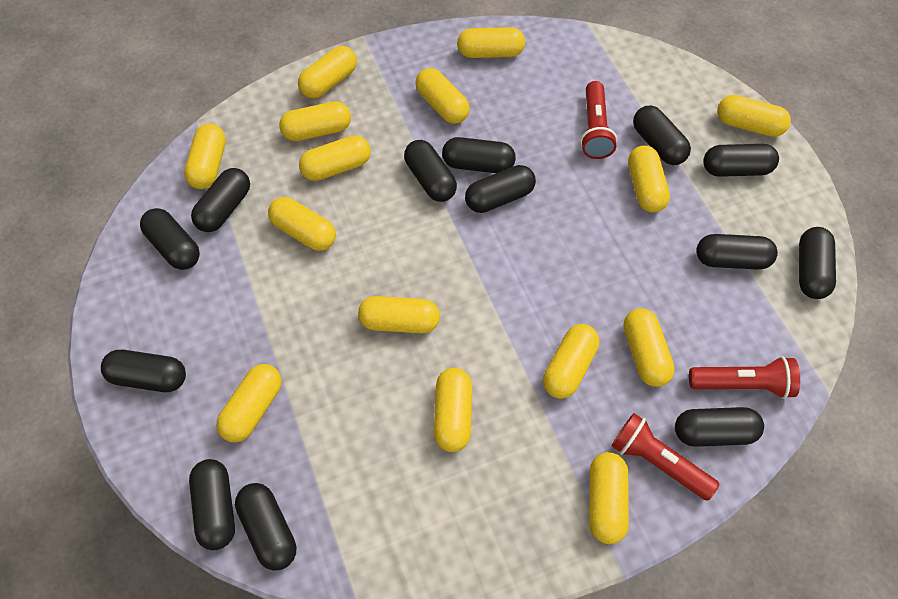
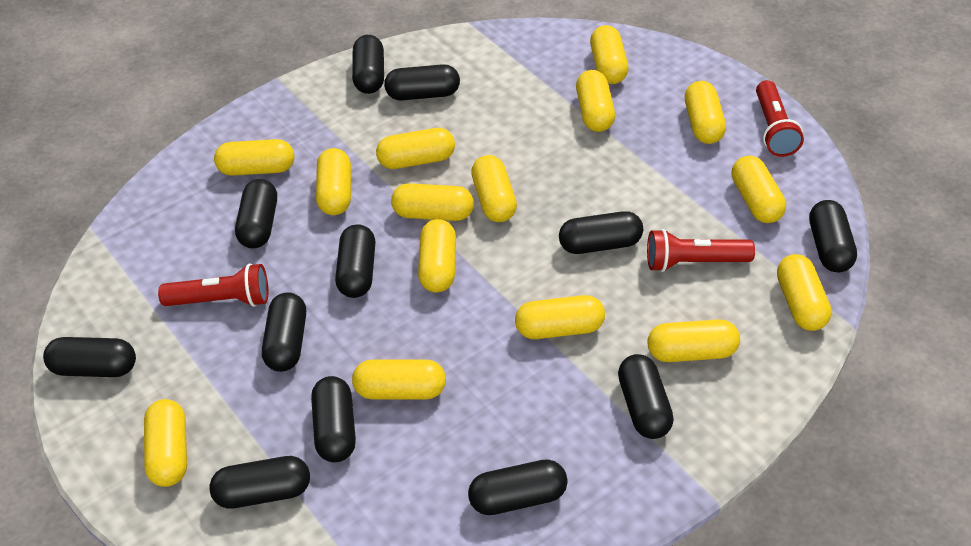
black capsule: 13 -> 12

